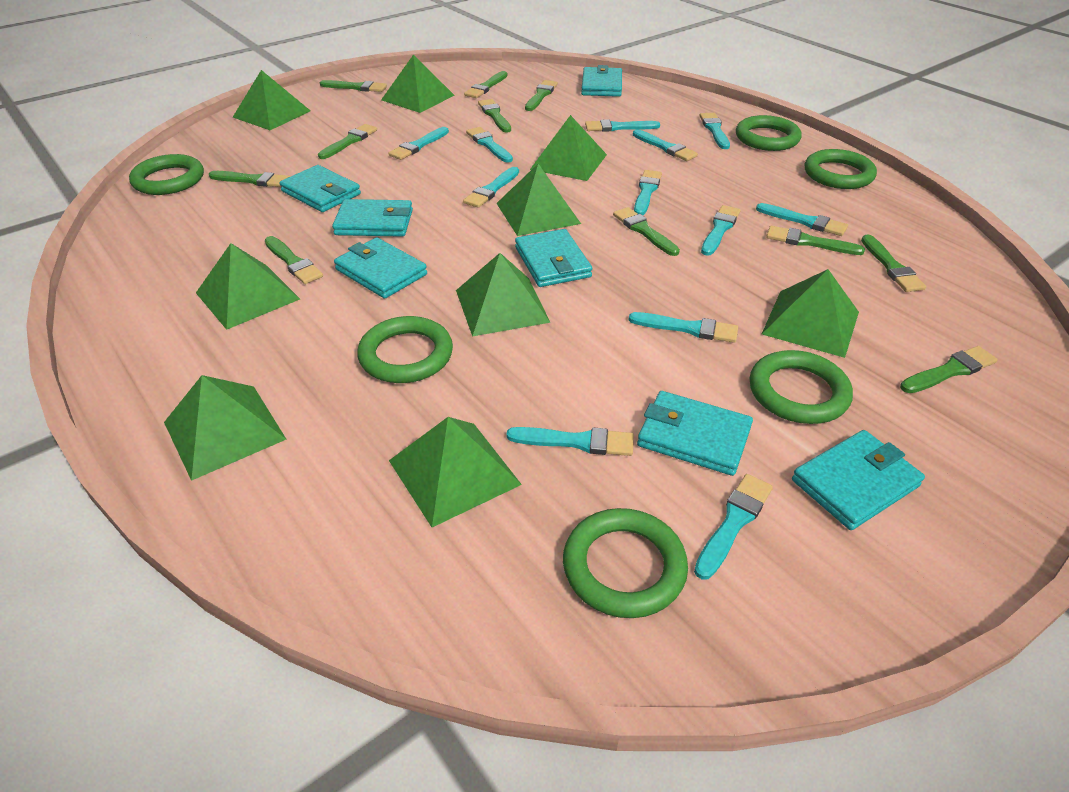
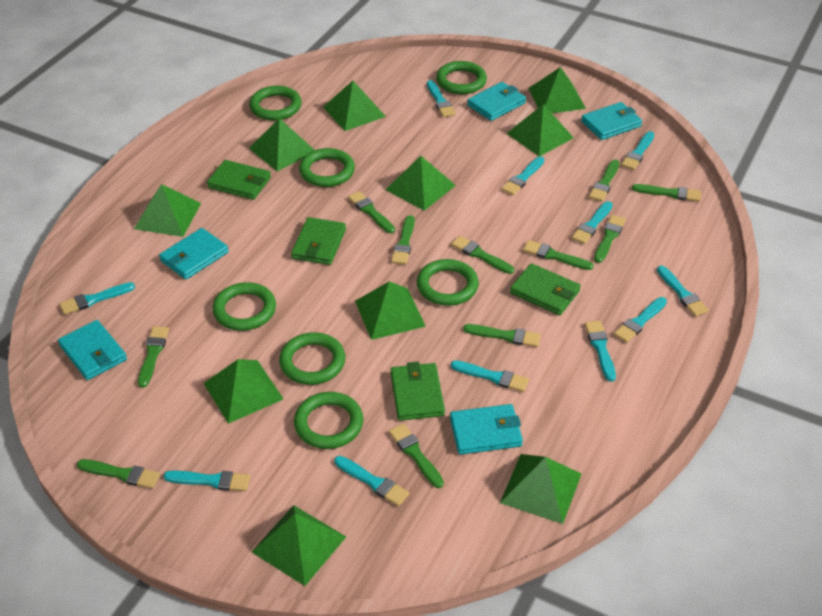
green pyramid: 9 -> 10
green ring: 6 -> 7
green wallet: 0 -> 4
turquoise brush: 12 -> 11
turquoise wallet: 7 -> 5

